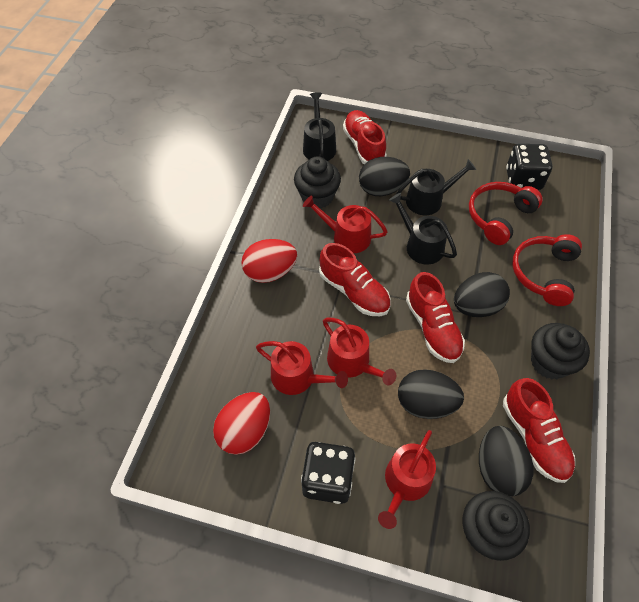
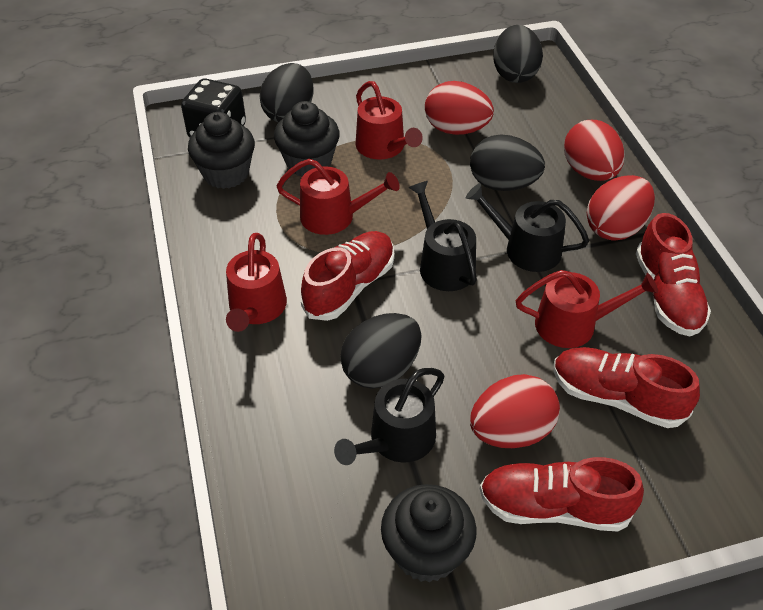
black dice: 2 -> 1
red egg: 2 -> 4
red headphones: 2 -> 0

